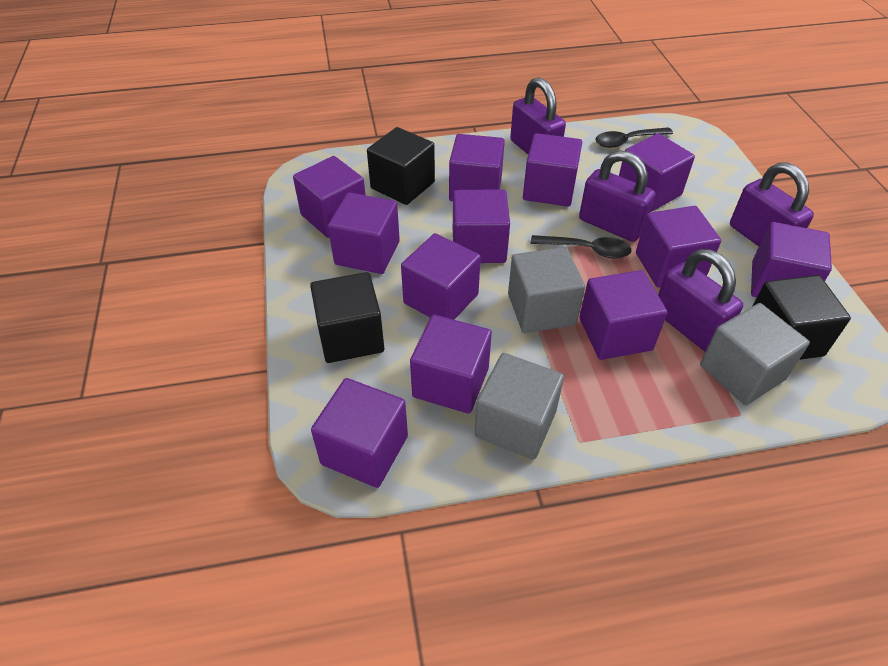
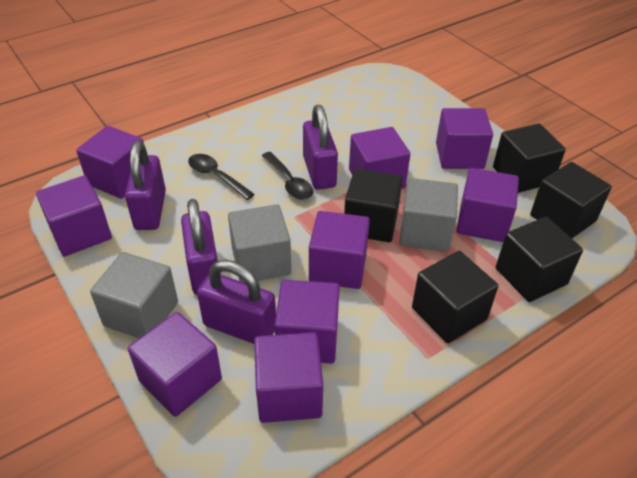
black cube: 3 -> 5
purple cube: 12 -> 9

